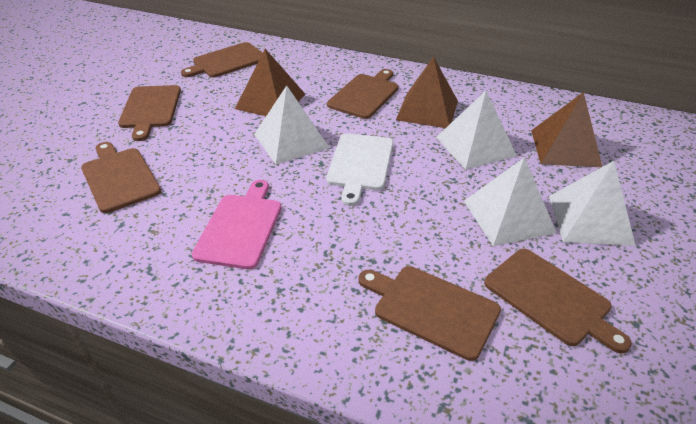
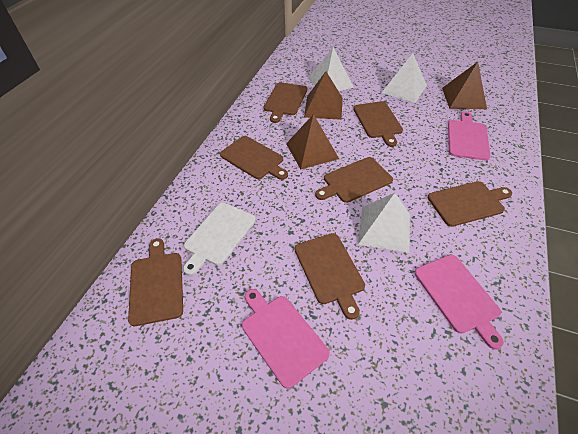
brown cutting board: 6 -> 7
pink cutting board: 1 -> 3
white pyramid: 4 -> 3

